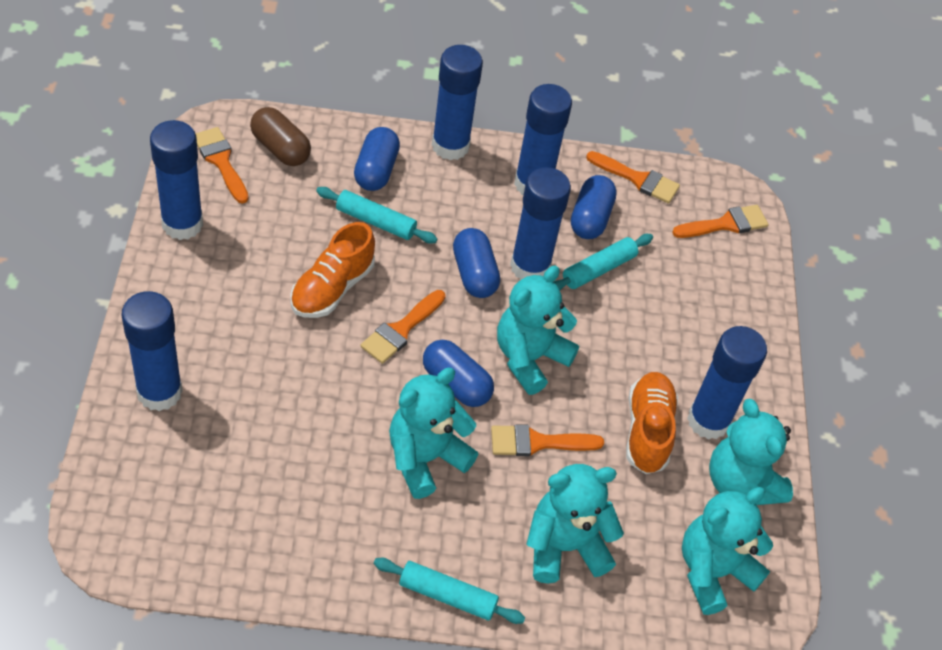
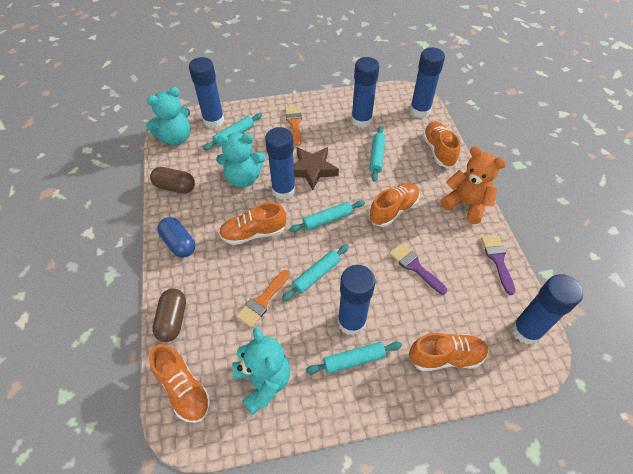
blue capsule: 4 -> 1
brown capsule: 1 -> 2
brown star: 0 -> 1
orange brush: 5 -> 2
orange shoe: 2 -> 5
orange teddy bear: 0 -> 1
purple brush: 0 -> 2
turquoise rolling pin: 3 -> 5
turquoise teddy bear: 5 -> 3

